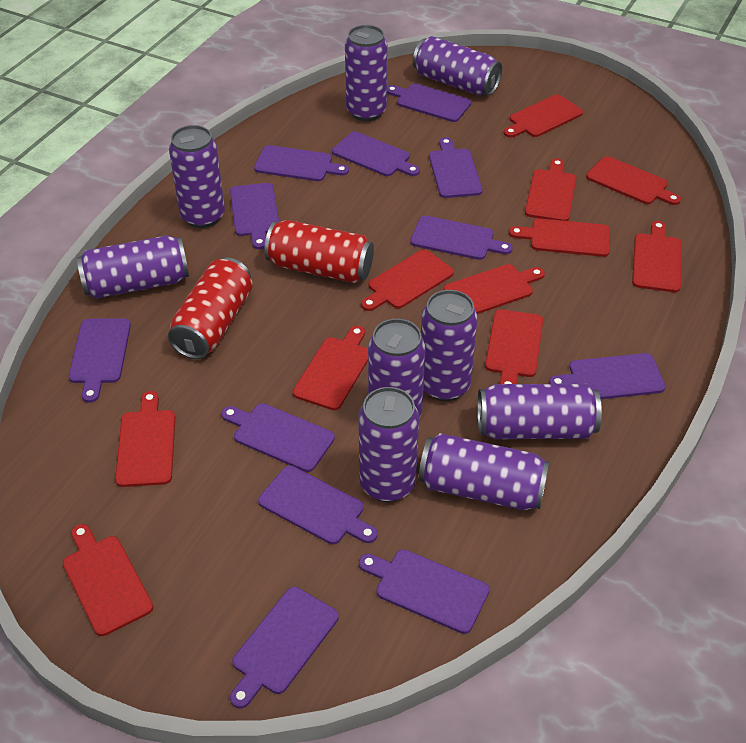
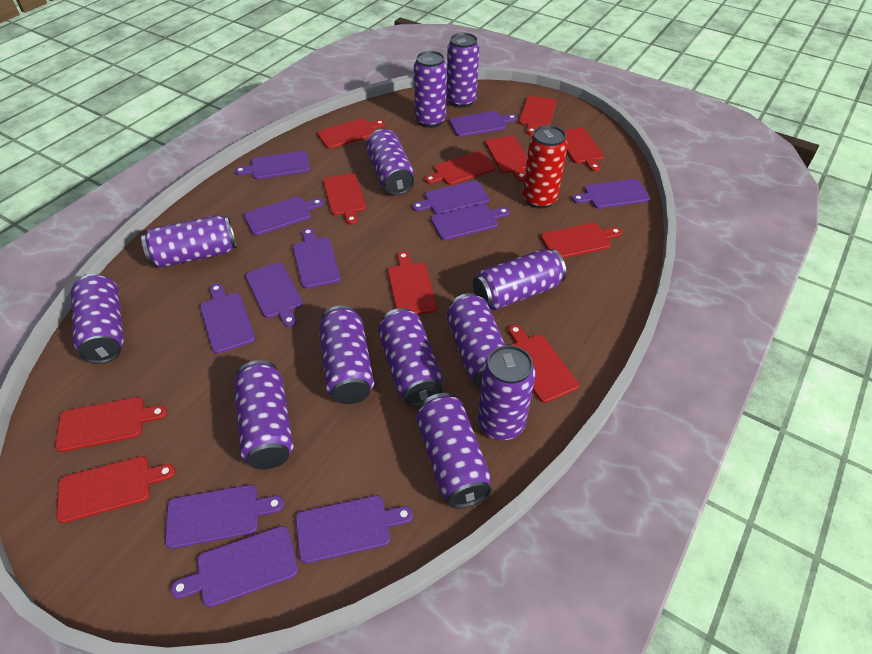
purple can: 9 -> 12
red can: 2 -> 1

